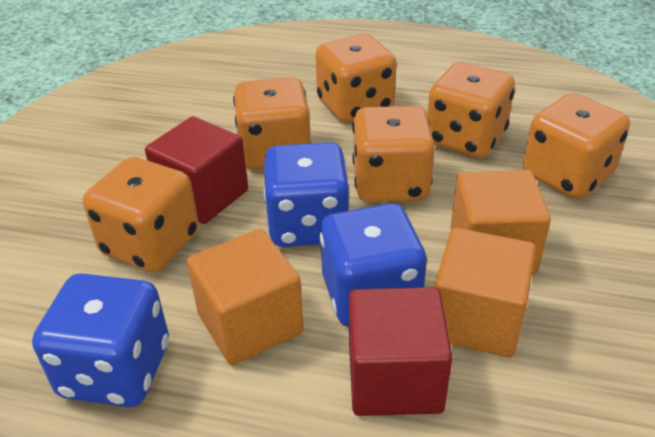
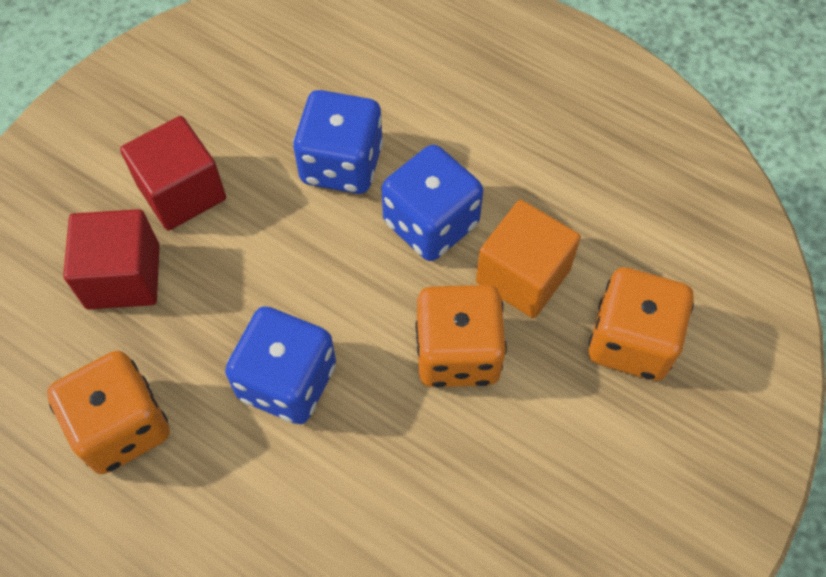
orange cube: 3 -> 1
orange dice: 6 -> 3

